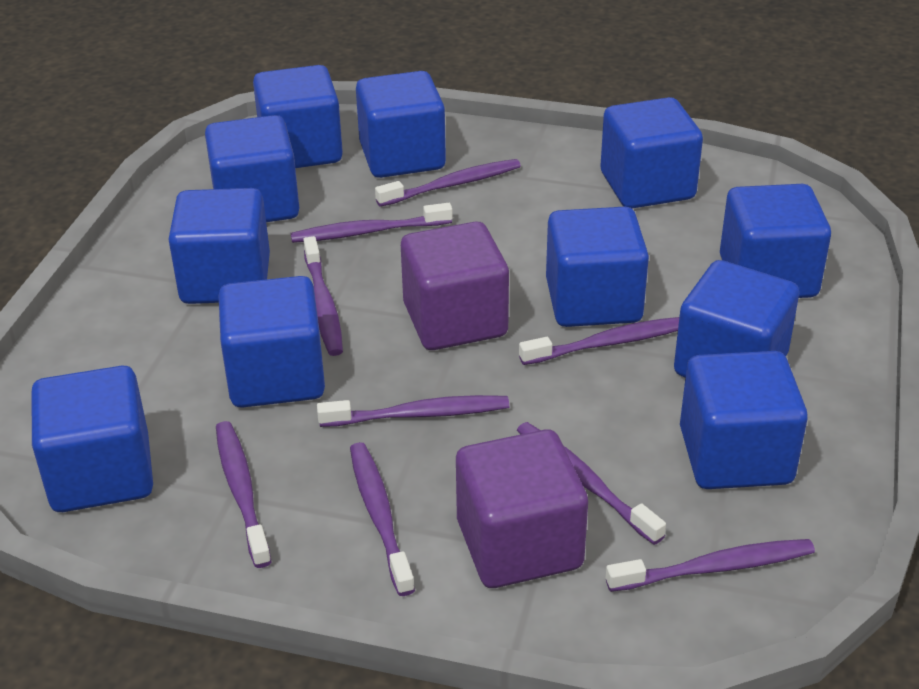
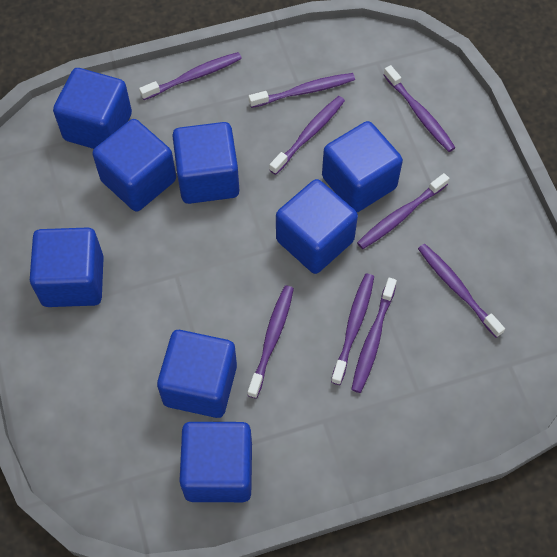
blue cube: 11 -> 8
purple cube: 2 -> 0

